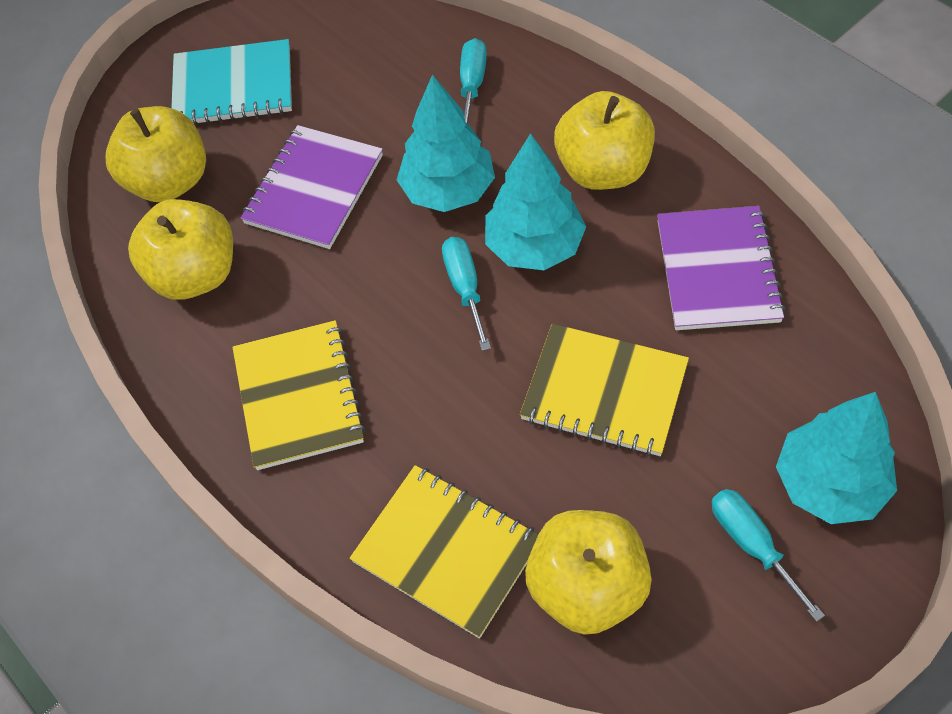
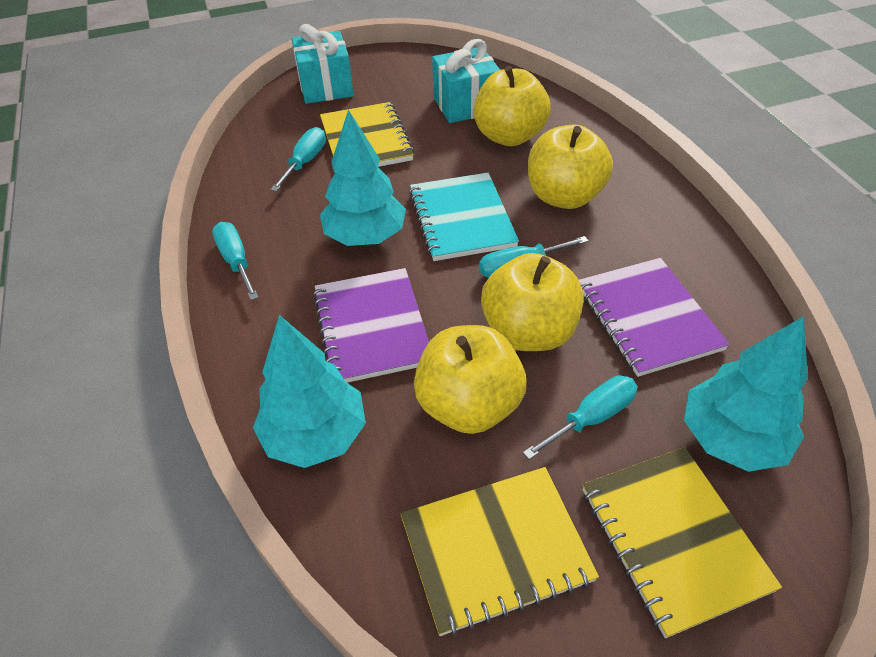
turquoise gift: 0 -> 2
turquoise screwdriver: 3 -> 4

